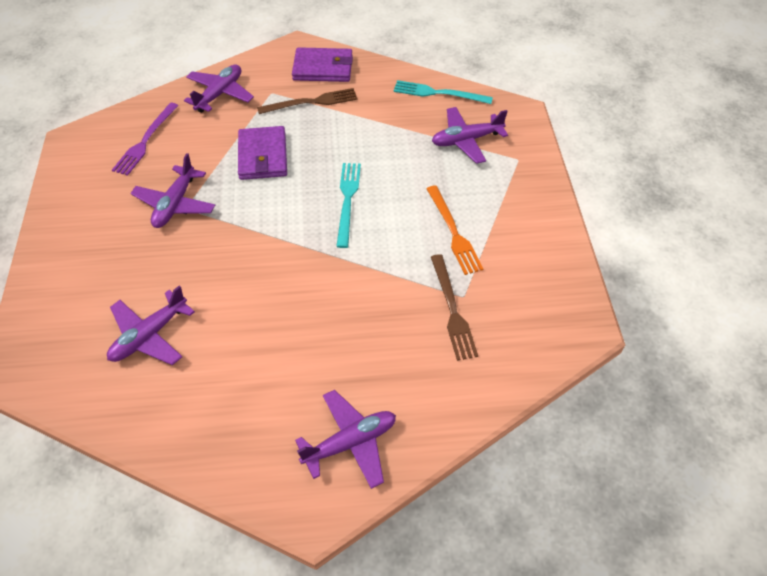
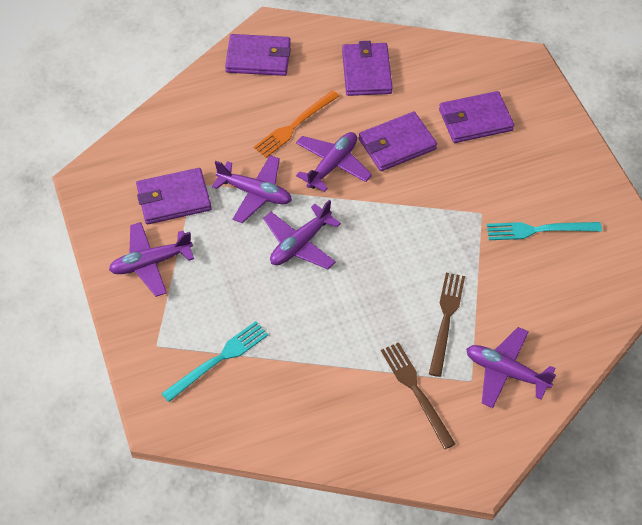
purple fork: 1 -> 0
purple wallet: 2 -> 5

